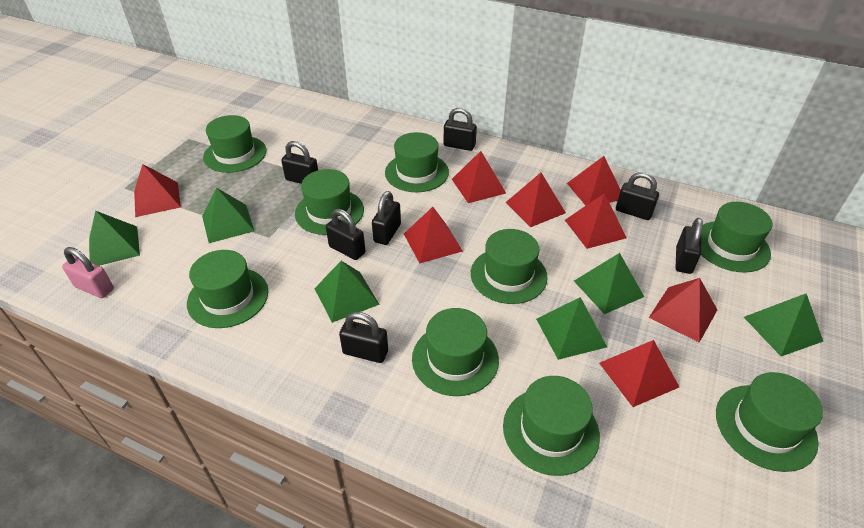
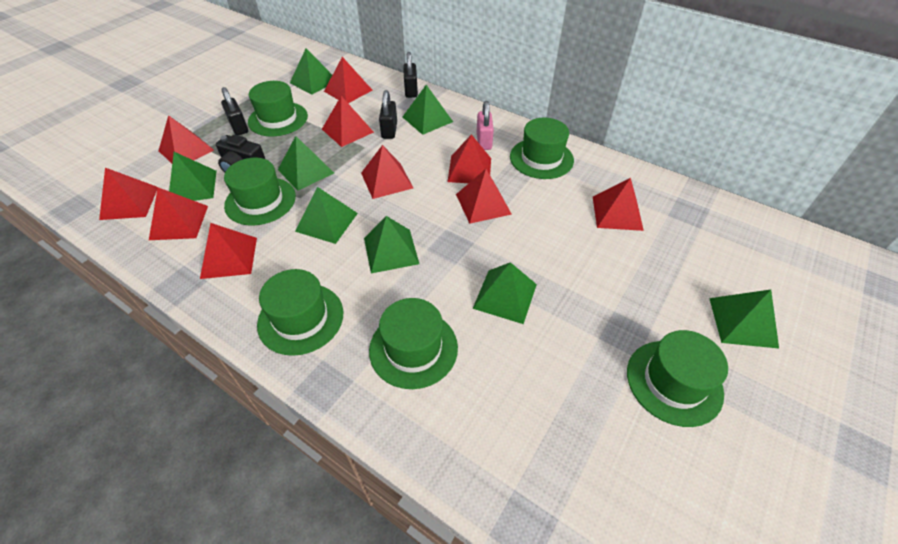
black camera: 0 -> 1
black padlock: 7 -> 3
green hat: 9 -> 6
green pyramid: 6 -> 8
red pyramid: 8 -> 10

